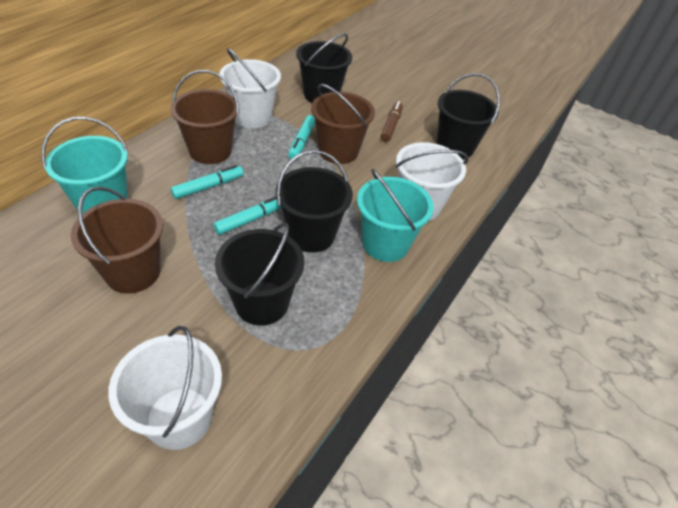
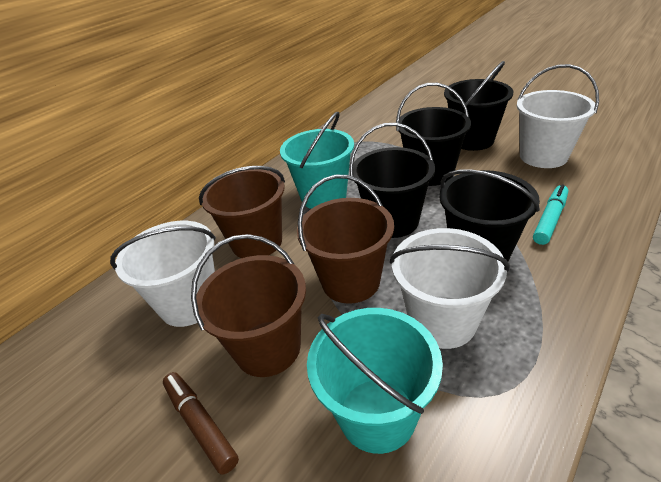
turquoise marker: 3 -> 1

